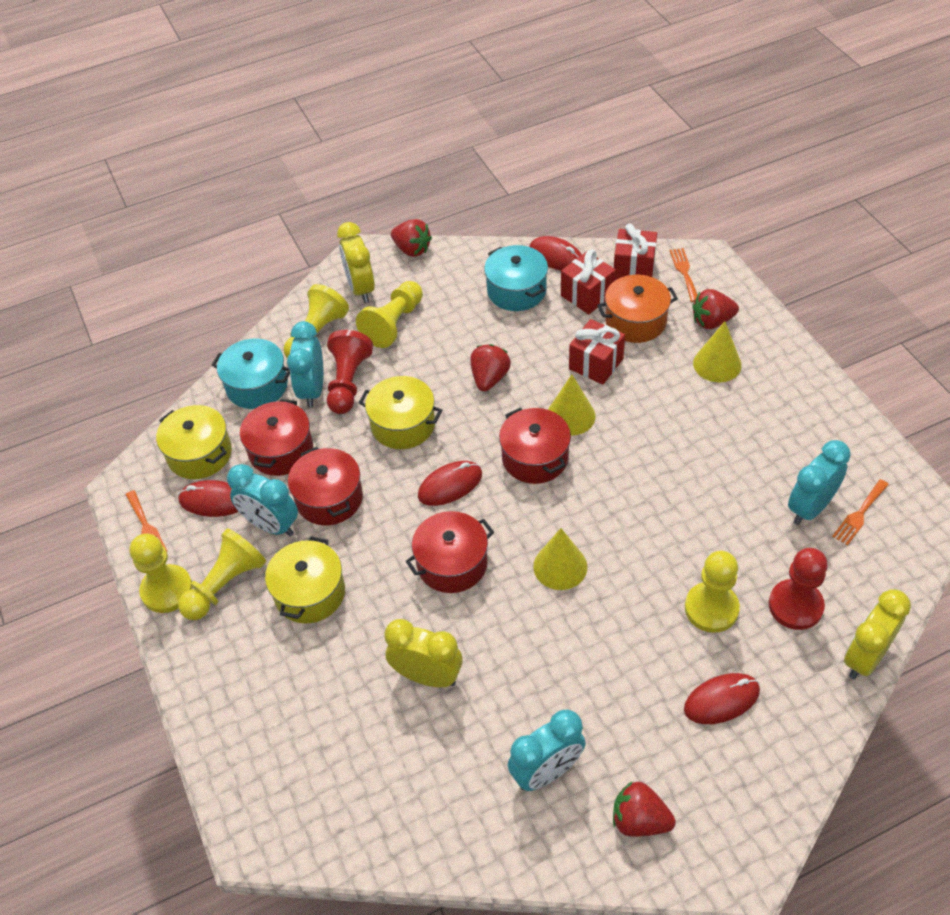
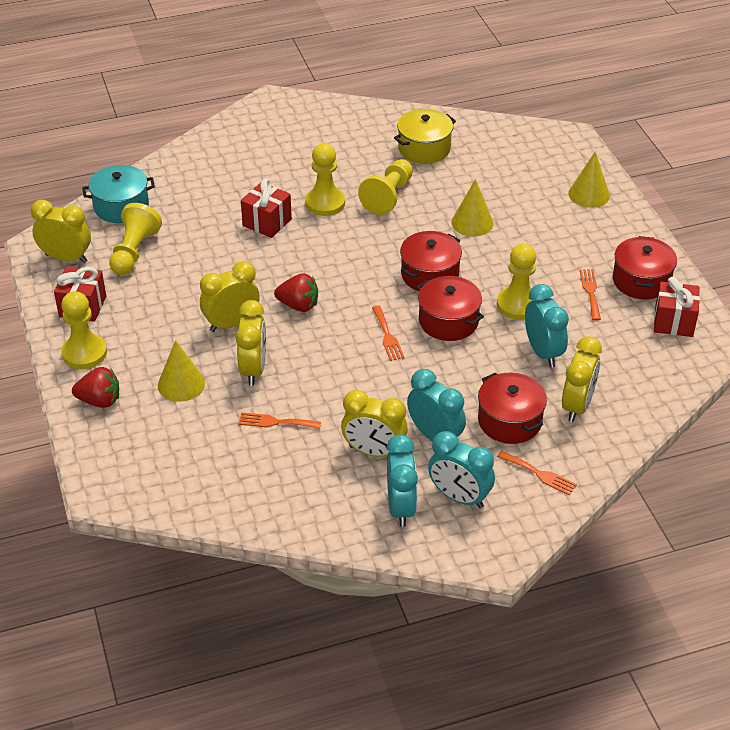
orange fork: 3 -> 4
orange pot: 1 -> 0
red mouse: 4 -> 0
red pawn: 2 -> 0
red strawberry: 4 -> 2
turquoise pot: 2 -> 1
yellow clock: 3 -> 5
yellow pot: 3 -> 1

